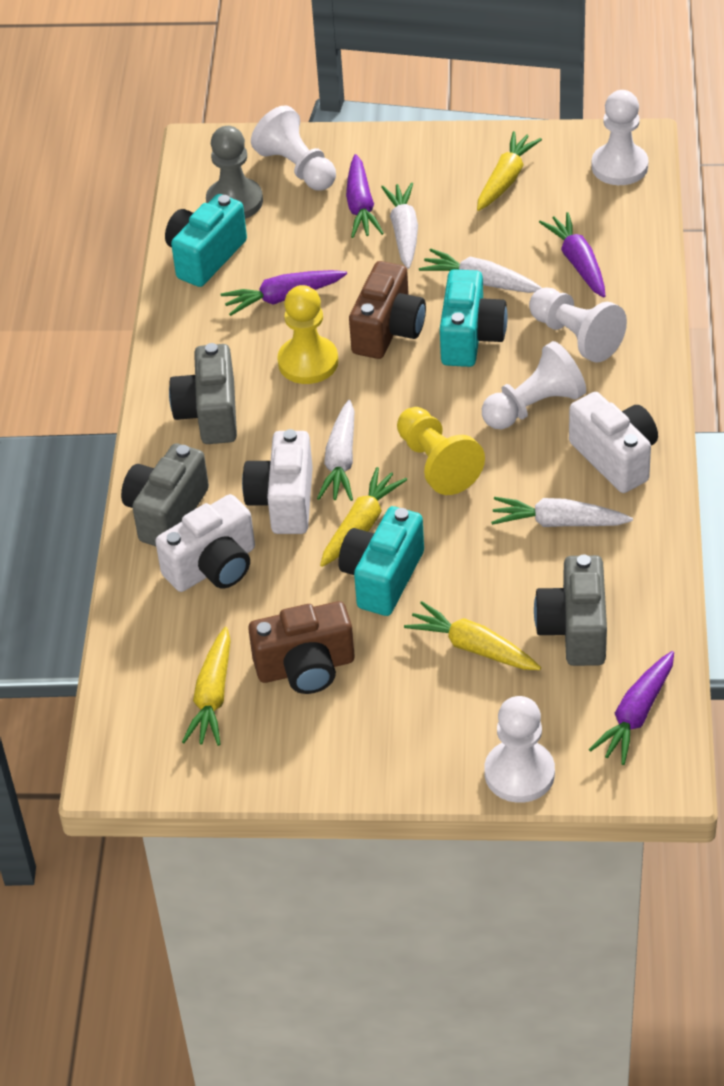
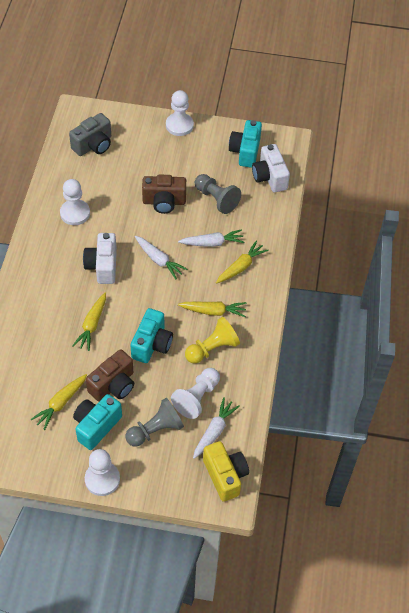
grey camera: 3 -> 1
grey pawn: 1 -> 2
purple carrot: 4 -> 0
white camera: 3 -> 2
white carrot: 4 -> 3
white pawn: 5 -> 4
yellow camera: 0 -> 1
yellow pawn: 2 -> 1

